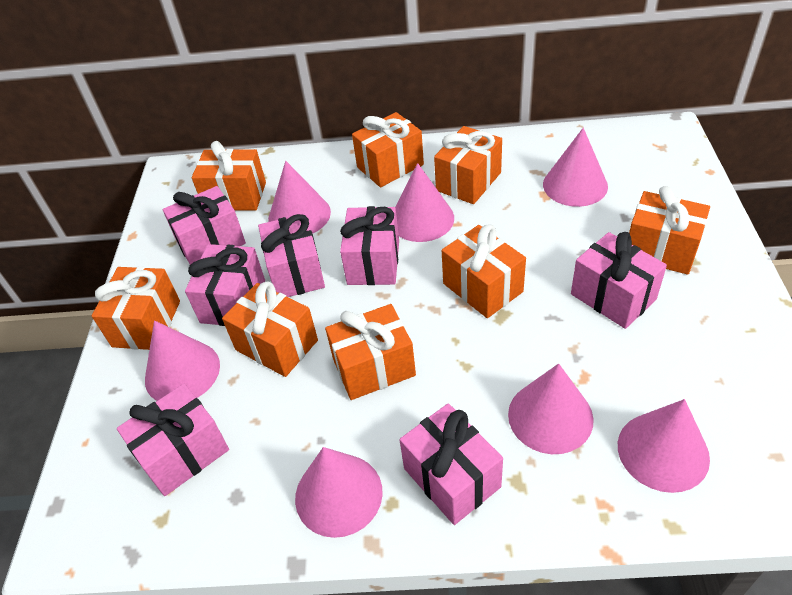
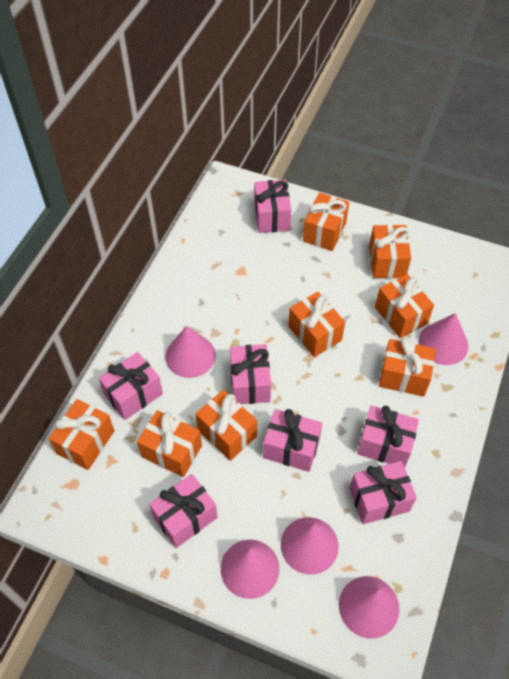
pink cone: 7 -> 5

